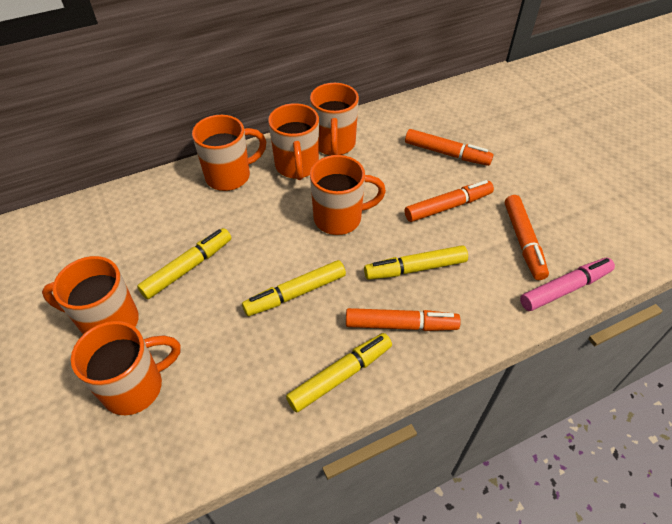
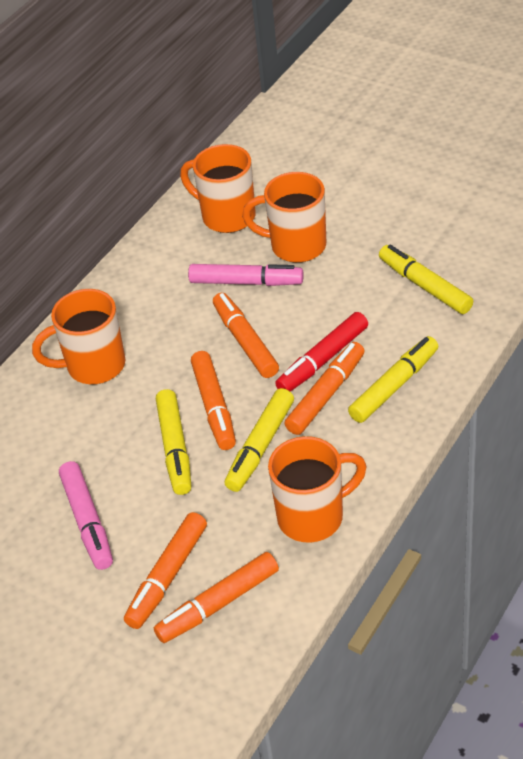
orange marker: 4 -> 5
orange mug: 6 -> 4
pink marker: 1 -> 2
red marker: 0 -> 1

